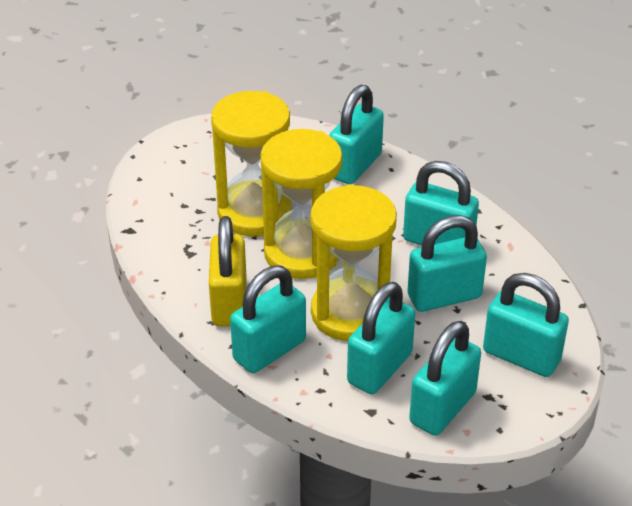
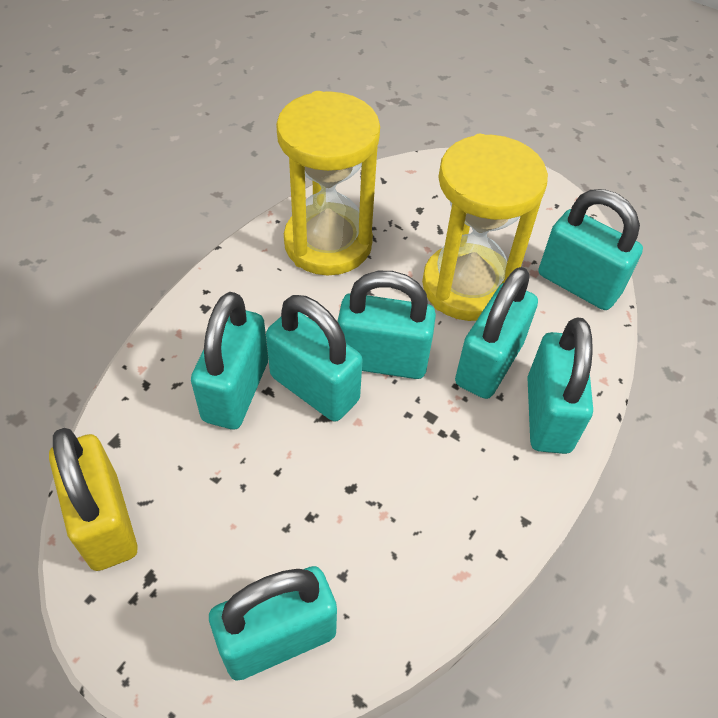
yellow hourglass: 3 -> 2

